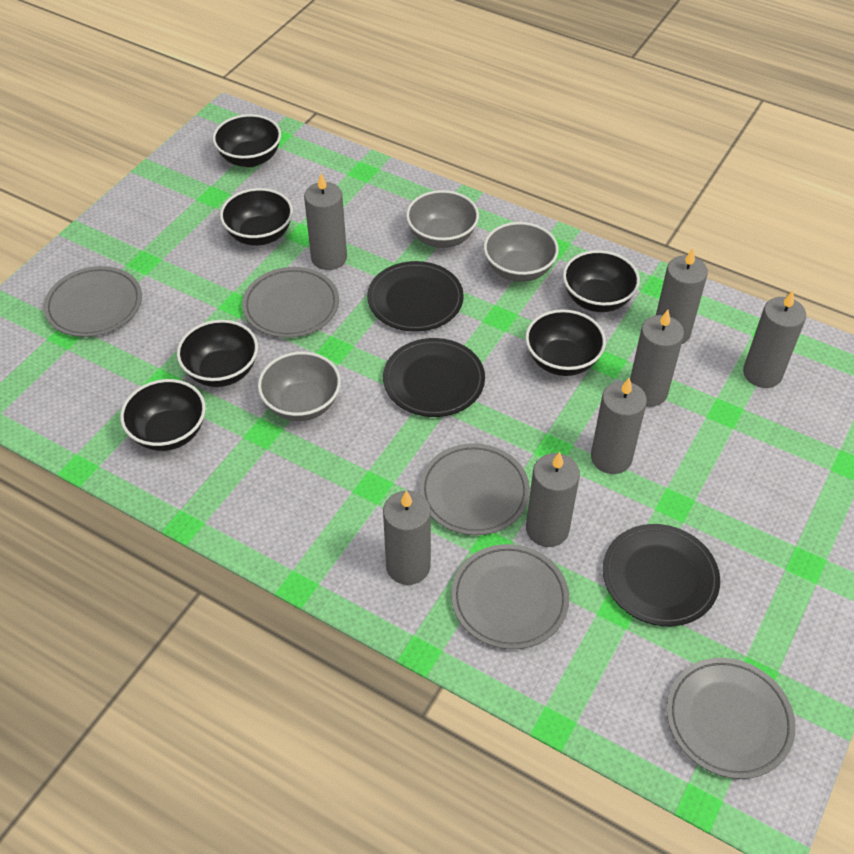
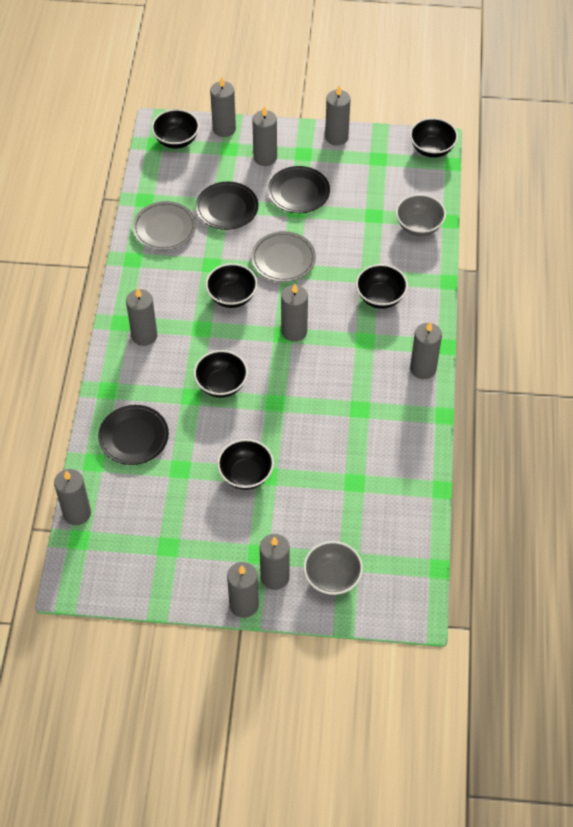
grey bowl: 3 -> 2
grey candle: 7 -> 9
grey plate: 5 -> 2

